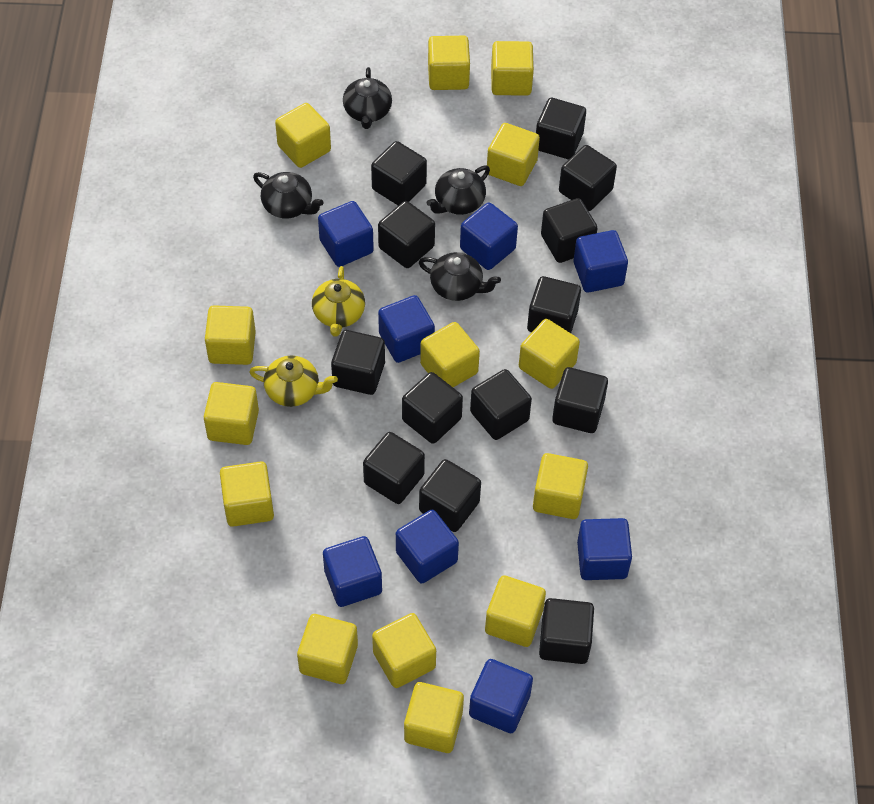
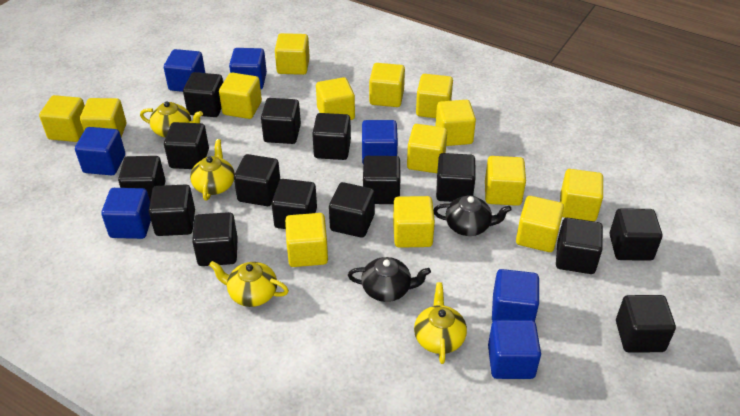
black cube: 13 -> 15
black teapot: 4 -> 2
blue cube: 8 -> 7
yellow teapot: 2 -> 4

